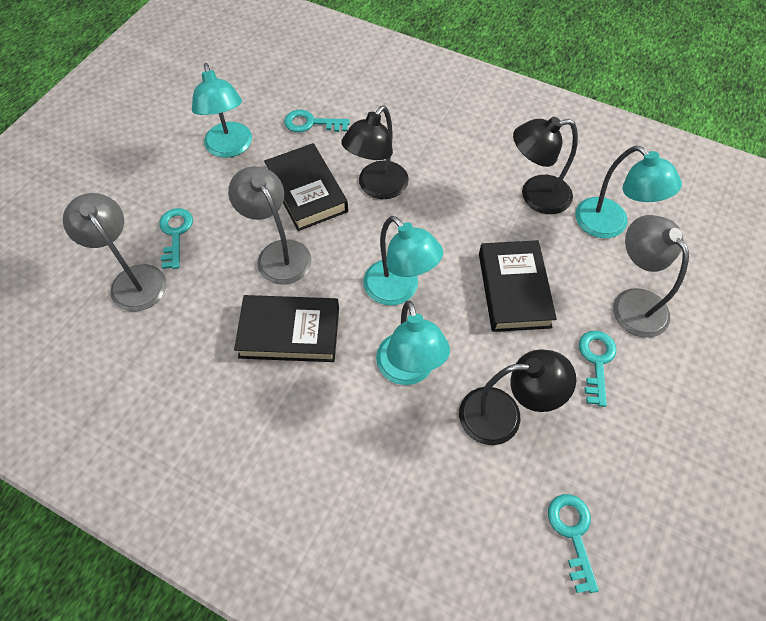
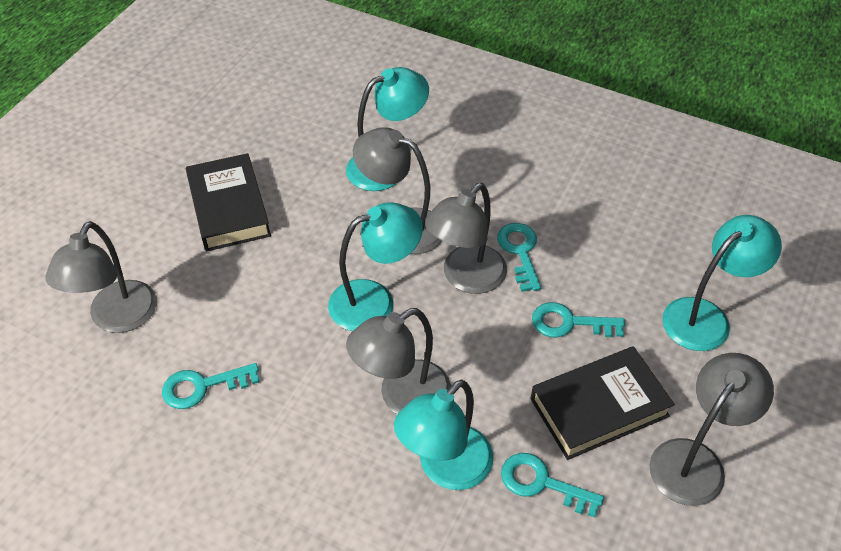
black book: 3 -> 2
black lamp: 3 -> 0
grey lamp: 3 -> 5

